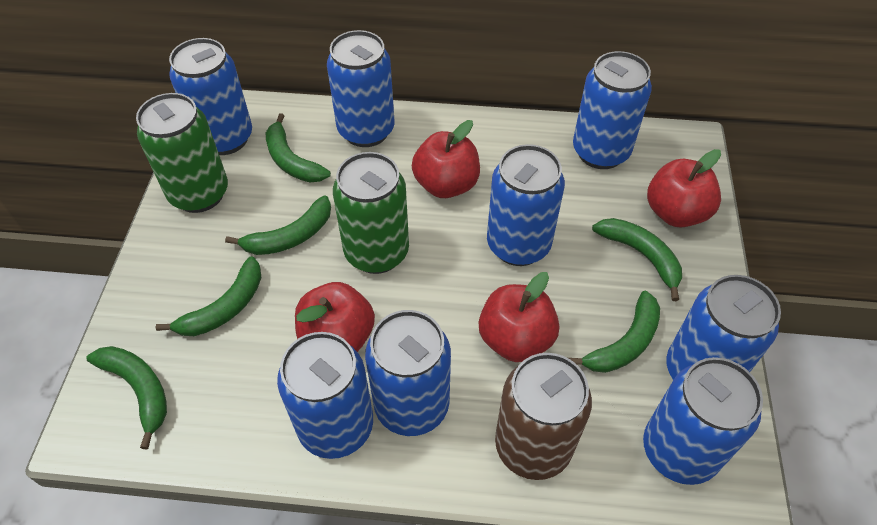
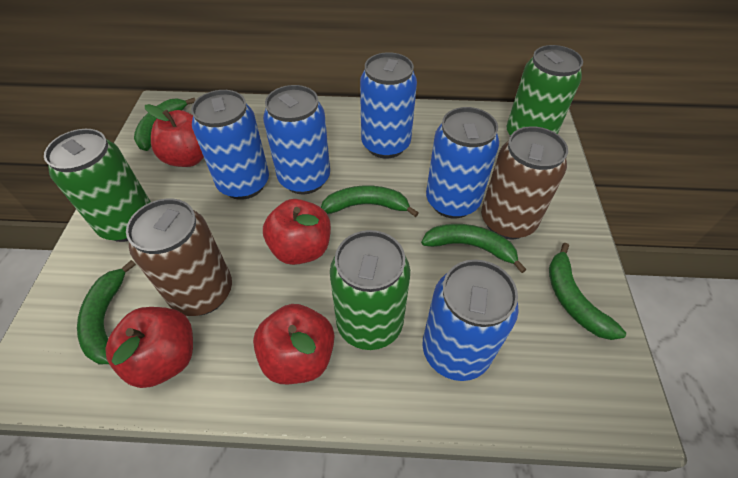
blue can: 8 -> 5
brown can: 1 -> 2
green banana: 6 -> 5
green can: 2 -> 3

